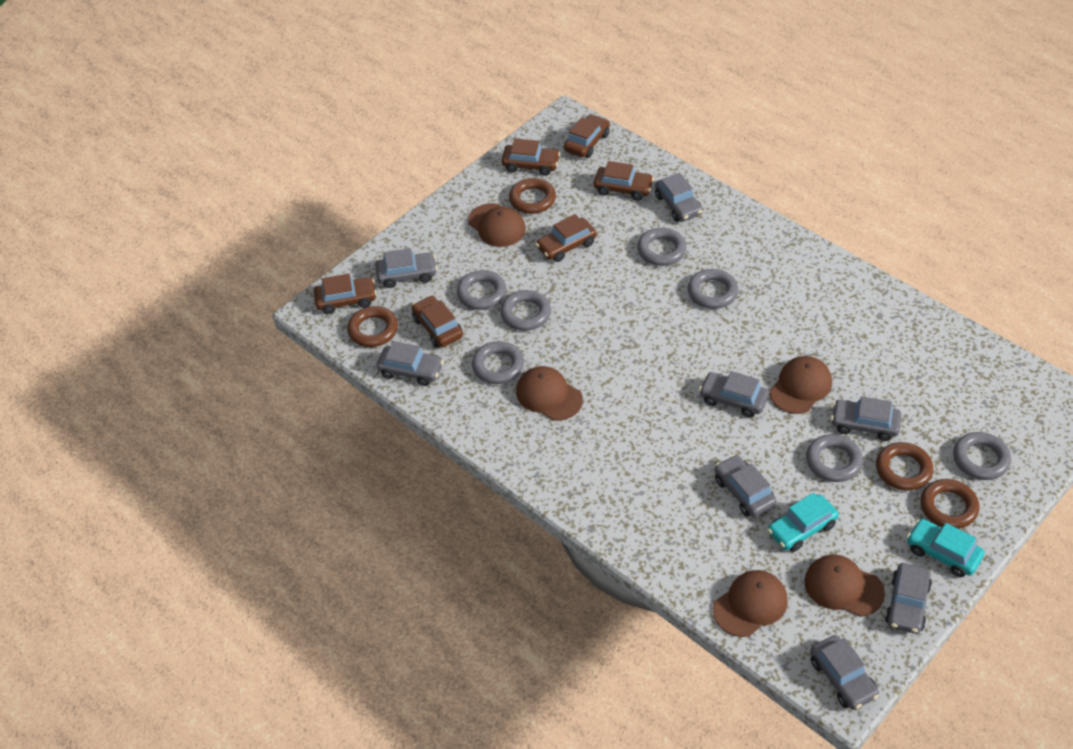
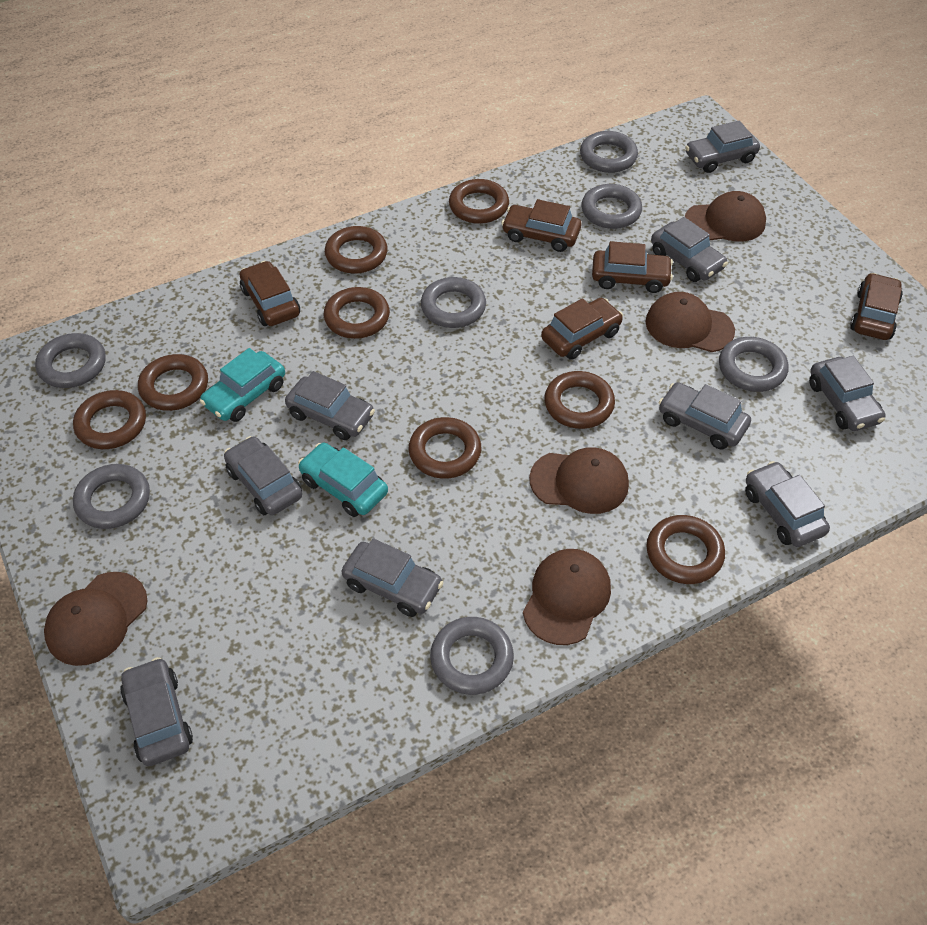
brown car: 6 -> 5
brown ring: 4 -> 8
grey car: 8 -> 9

